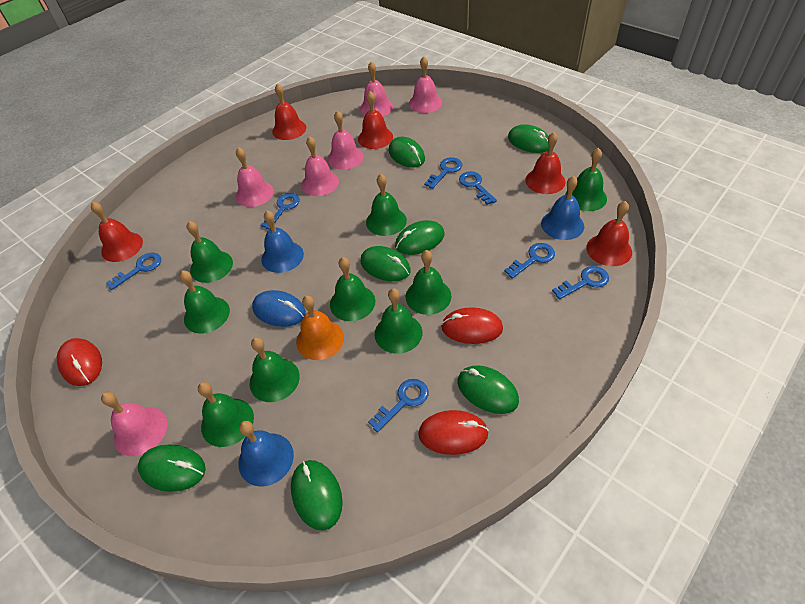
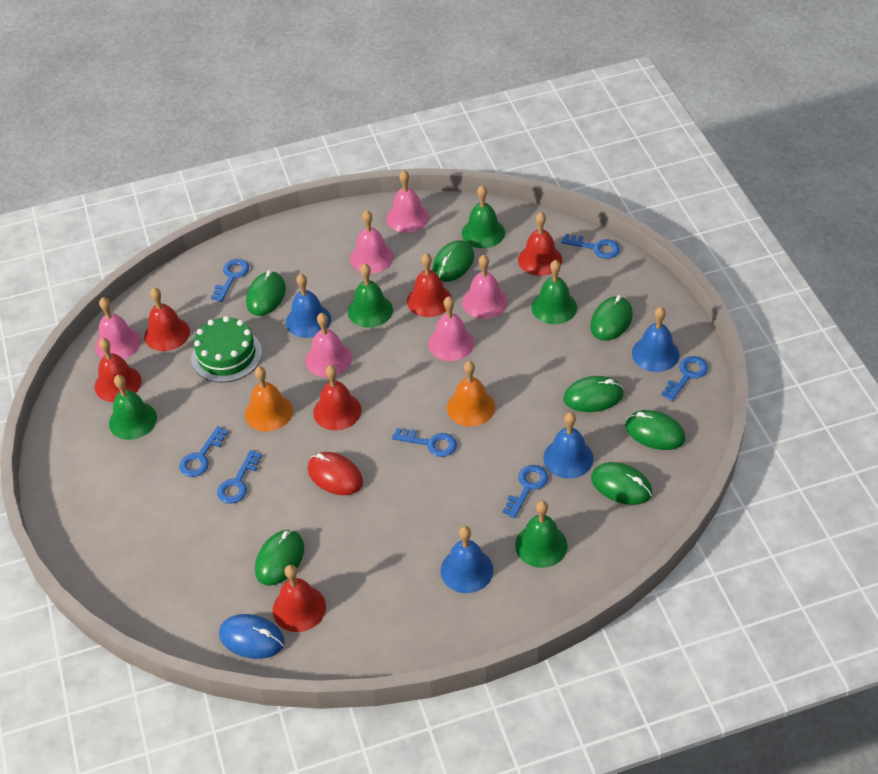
blue bell: 3 -> 4
green bell: 9 -> 5
green cake: 0 -> 1
orange bell: 1 -> 2
red bell: 5 -> 6
red mouse: 3 -> 1

